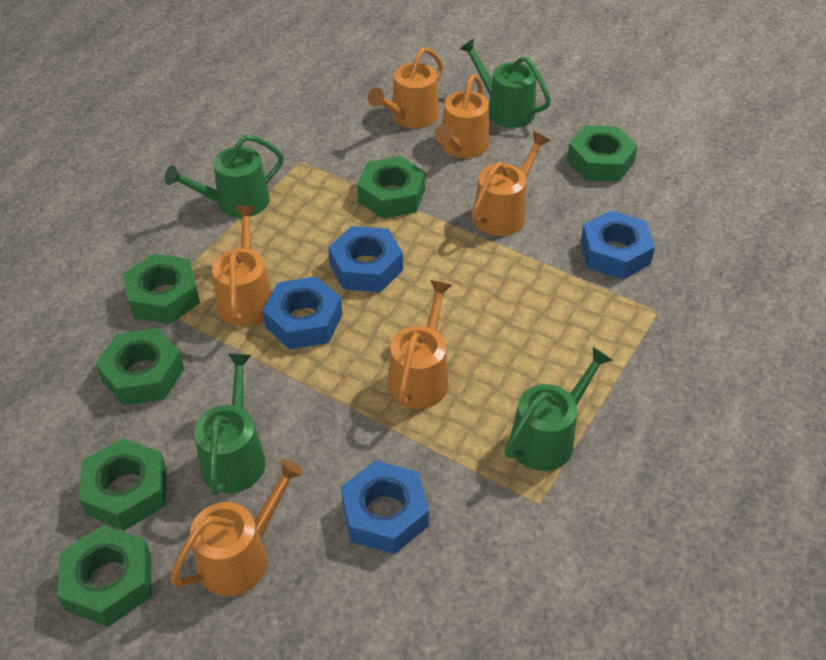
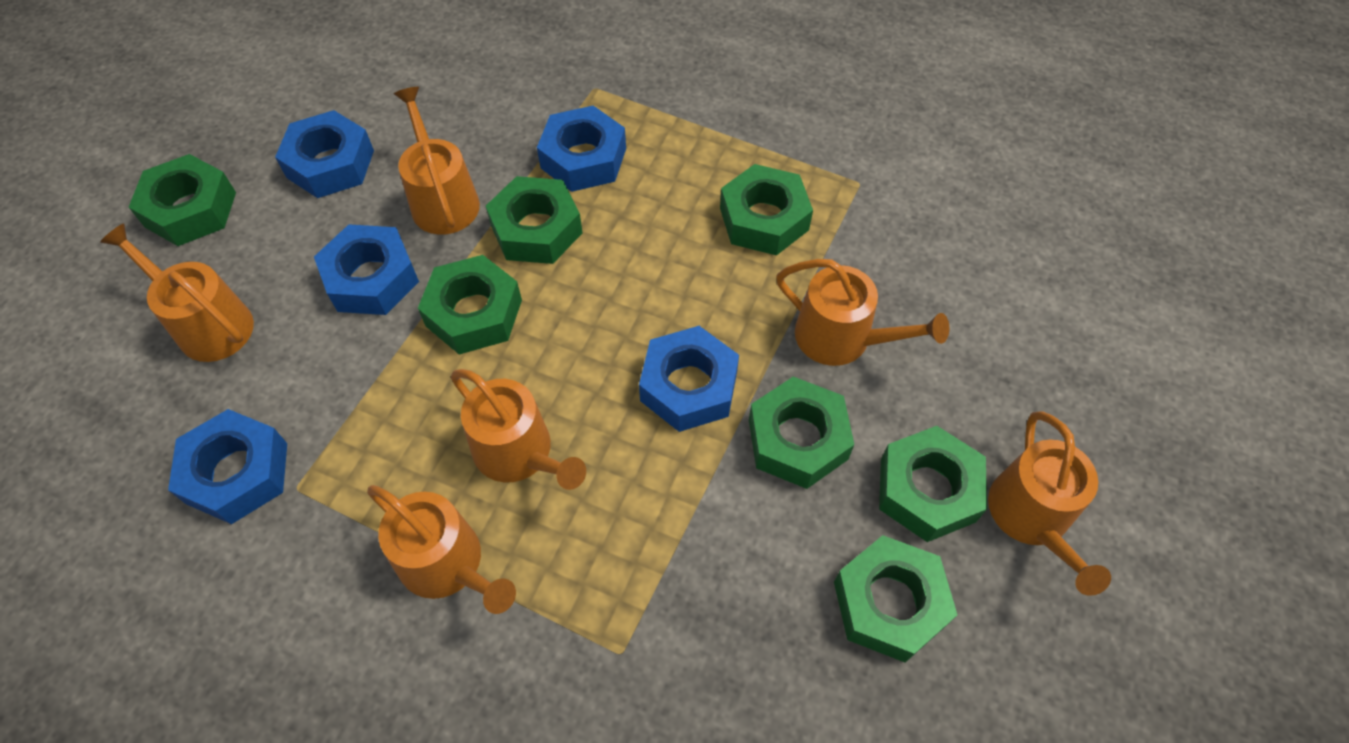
blue nut: 4 -> 5
green nut: 6 -> 7
green watering can: 4 -> 0

